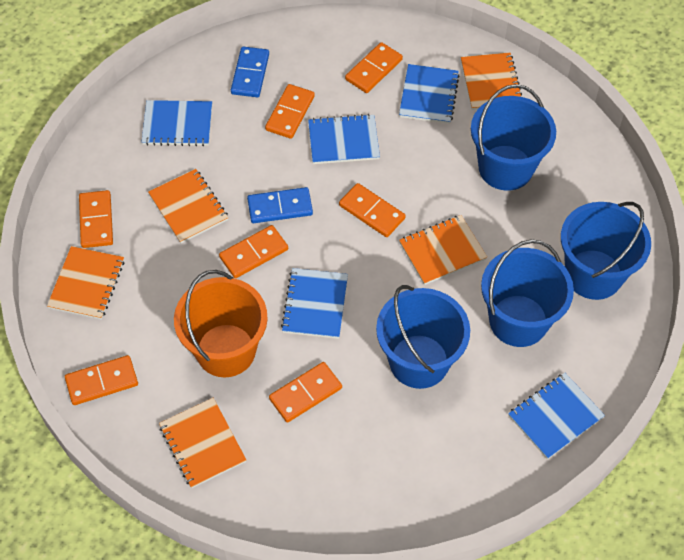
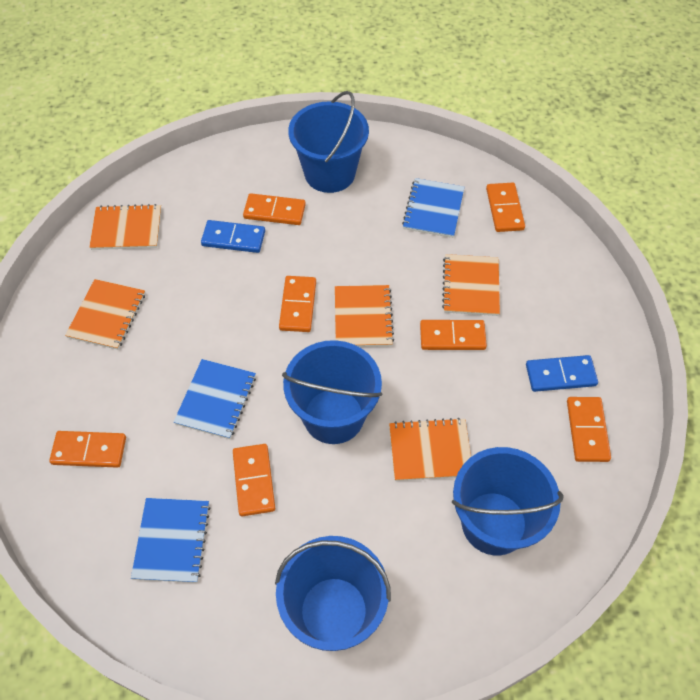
blue notebook: 5 -> 3
orange bucket: 1 -> 0

